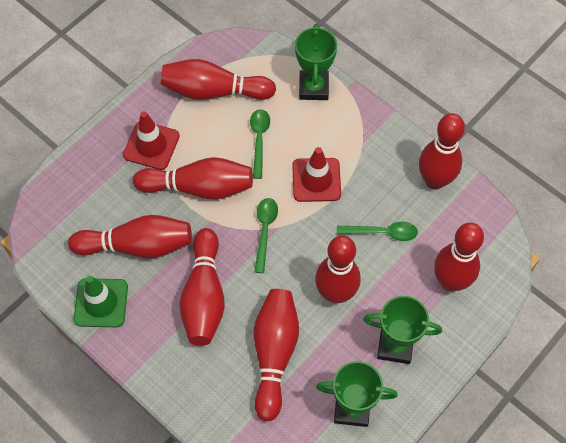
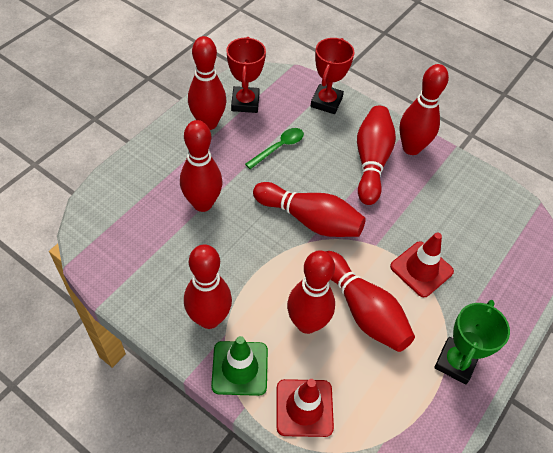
green spoon: 3 -> 1
green trophy: 3 -> 1
red trophy: 0 -> 2

